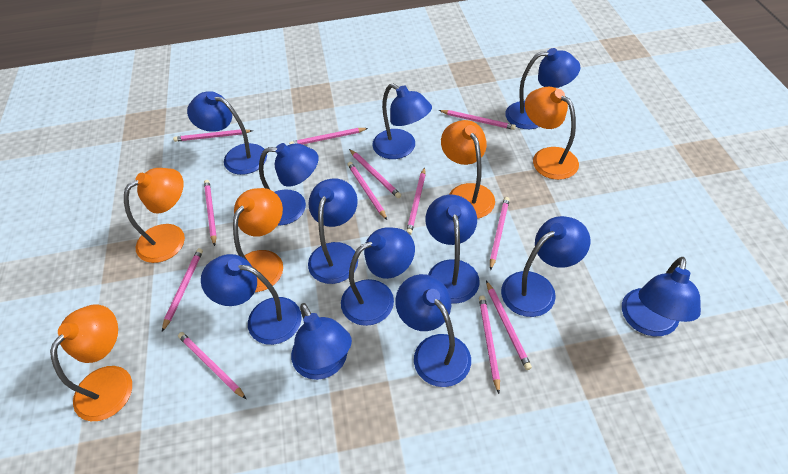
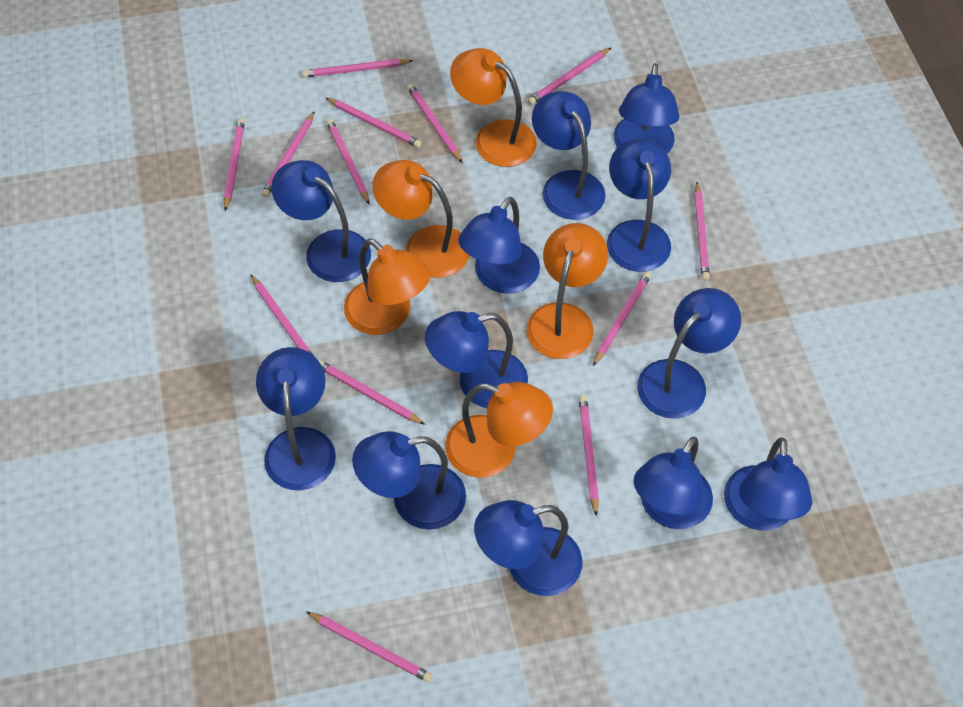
pink pencil: 12 -> 13

